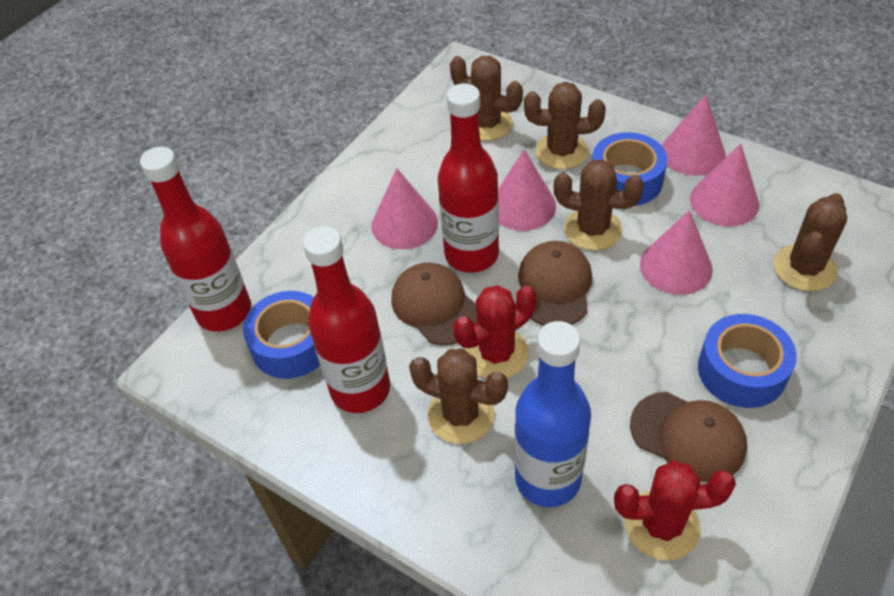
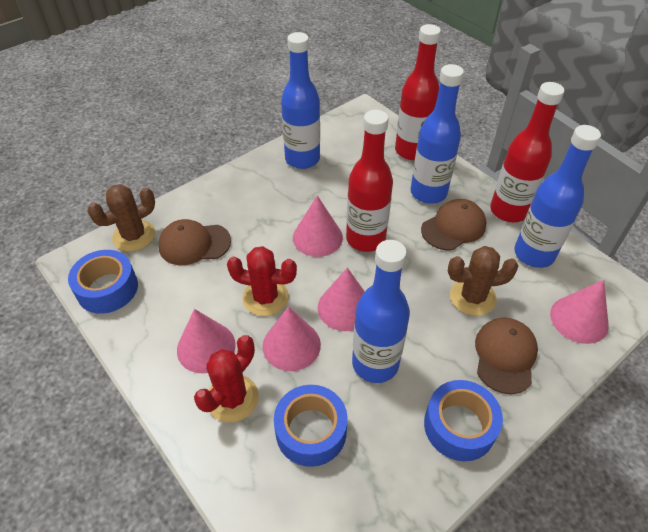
blue bottle: 1 -> 4
brown cactus: 5 -> 2

